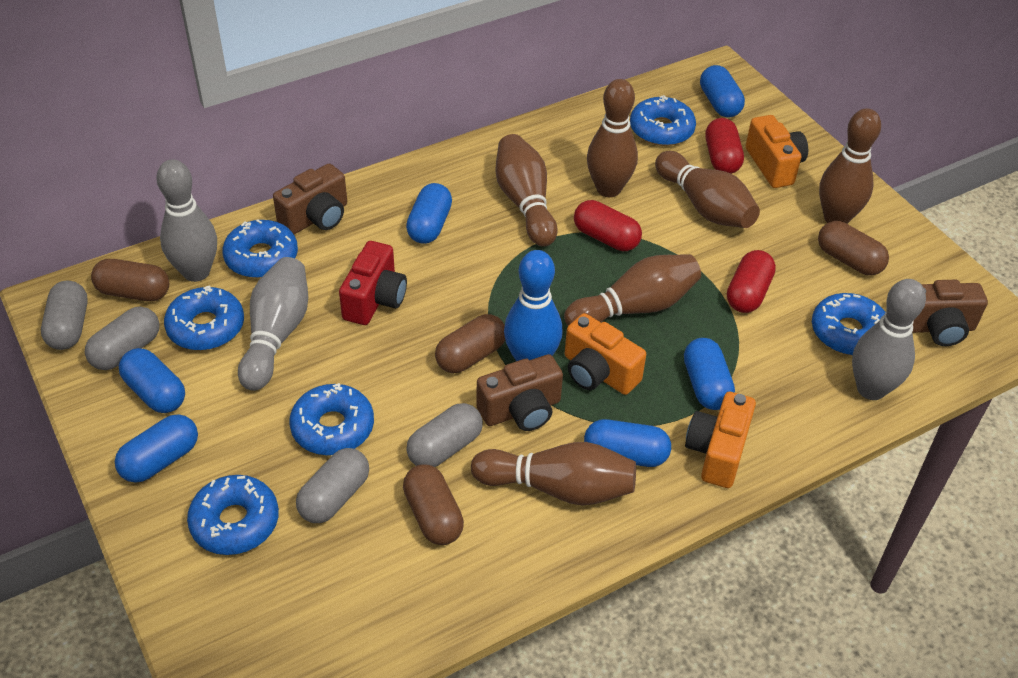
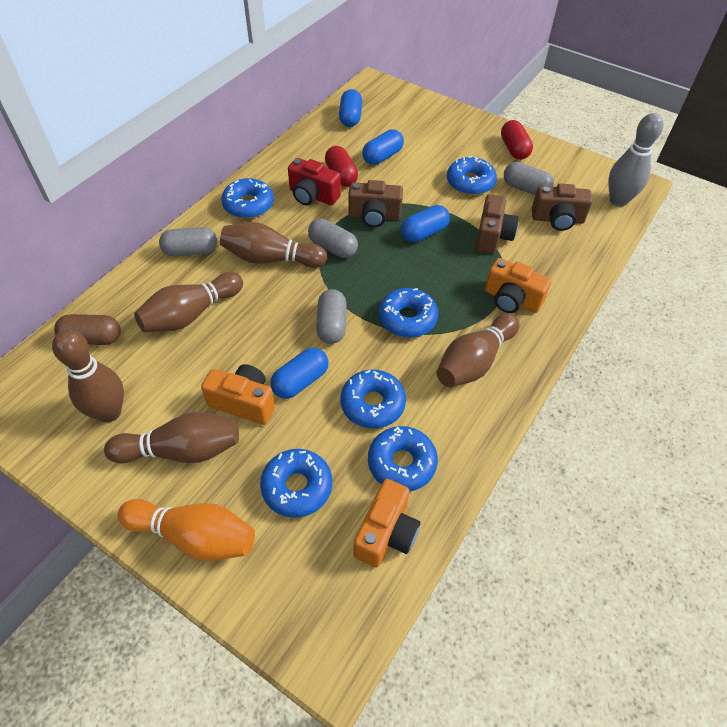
blue bowling pin: 1 -> 0
blue capsule: 6 -> 4
brown bowling pin: 6 -> 5
brown capsule: 4 -> 1
grey bowling pin: 3 -> 1
orange bowling pin: 0 -> 1
red capsule: 3 -> 2

